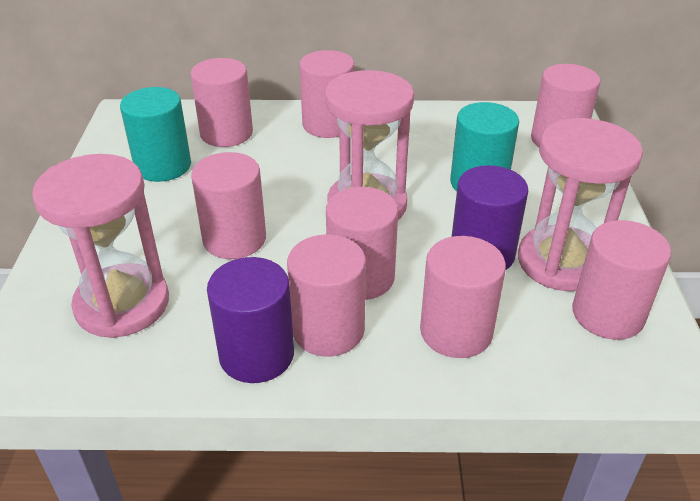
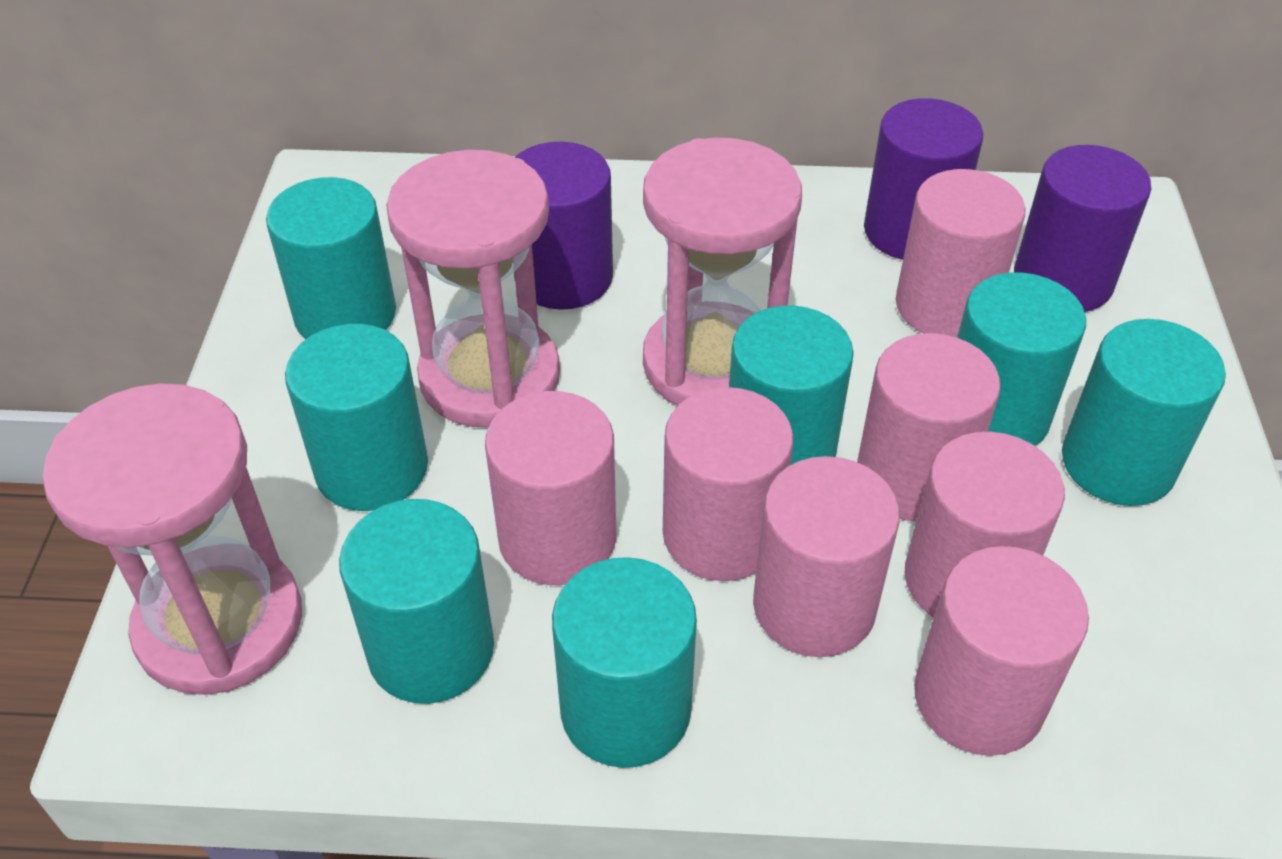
pink cylinder: 8 -> 7
purple cylinder: 2 -> 3
turquoise cylinder: 2 -> 7

